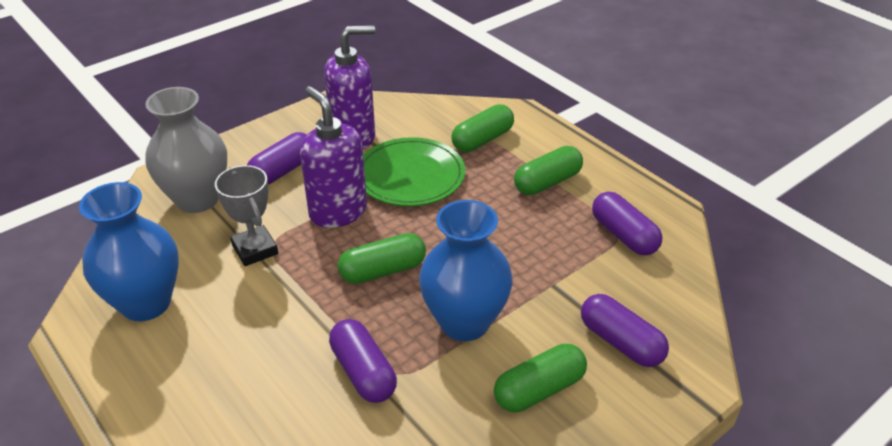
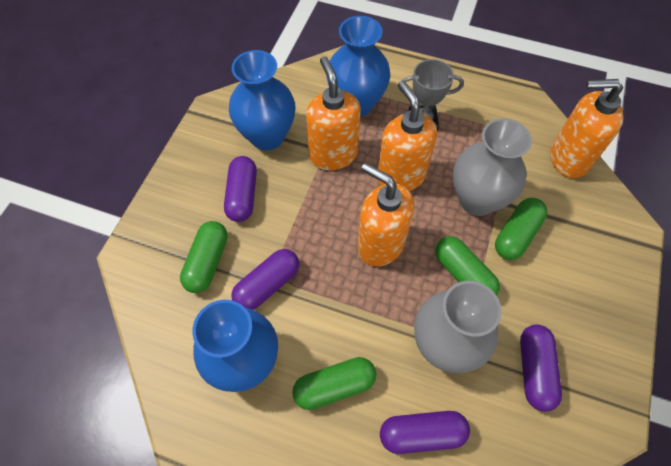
blue vase: 2 -> 3
green plate: 1 -> 0
grey vase: 1 -> 2
orange soap dispenser: 0 -> 4
purple soap dispenser: 2 -> 0

